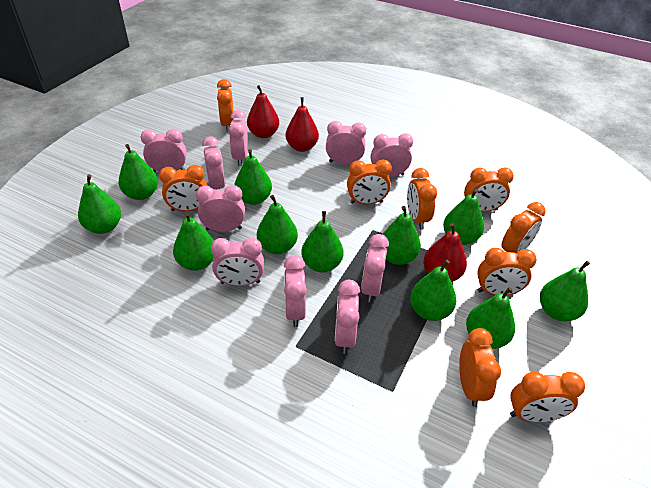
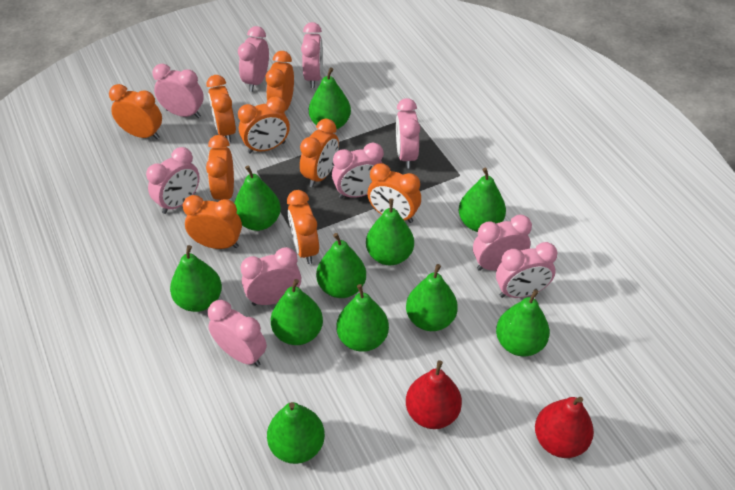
red pear: 3 -> 2

